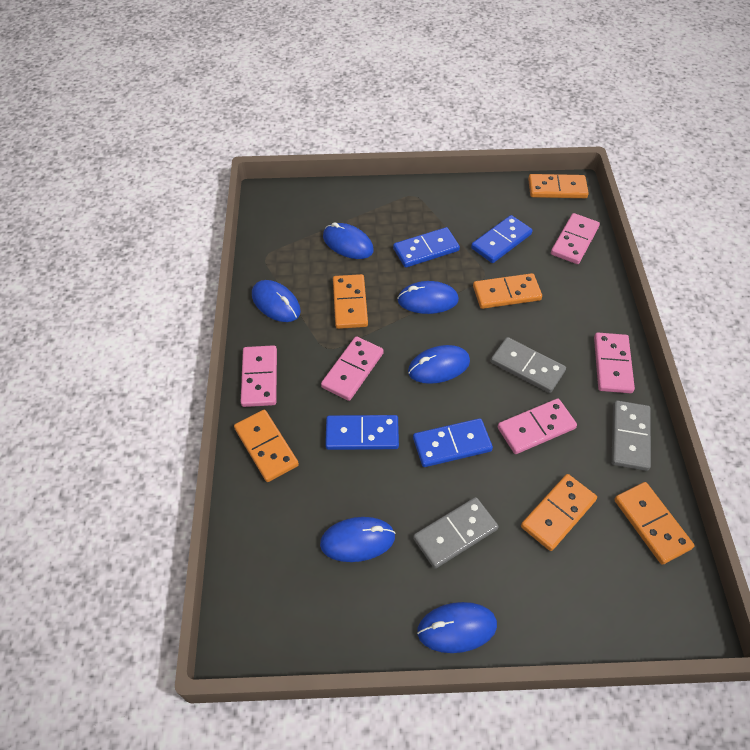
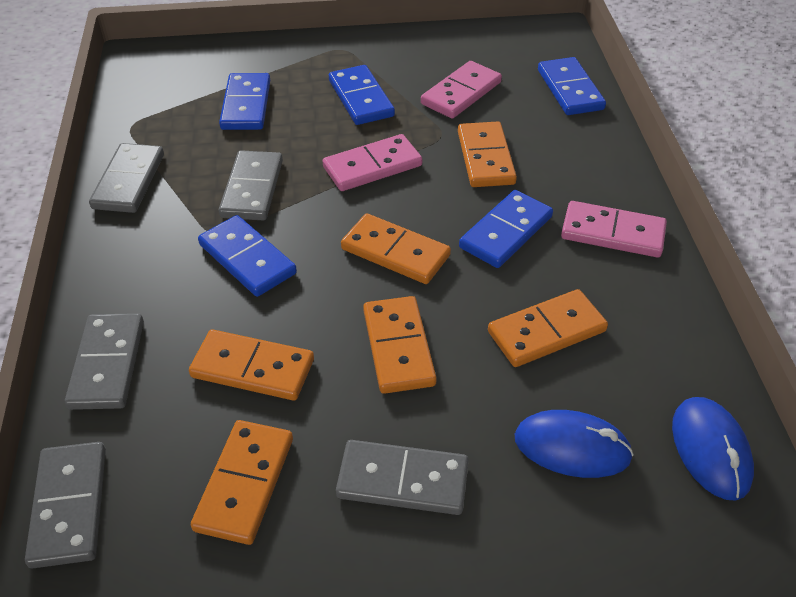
blue domino: 4 -> 5
blue mouse: 6 -> 2
grey domino: 3 -> 5
pink domino: 5 -> 3

